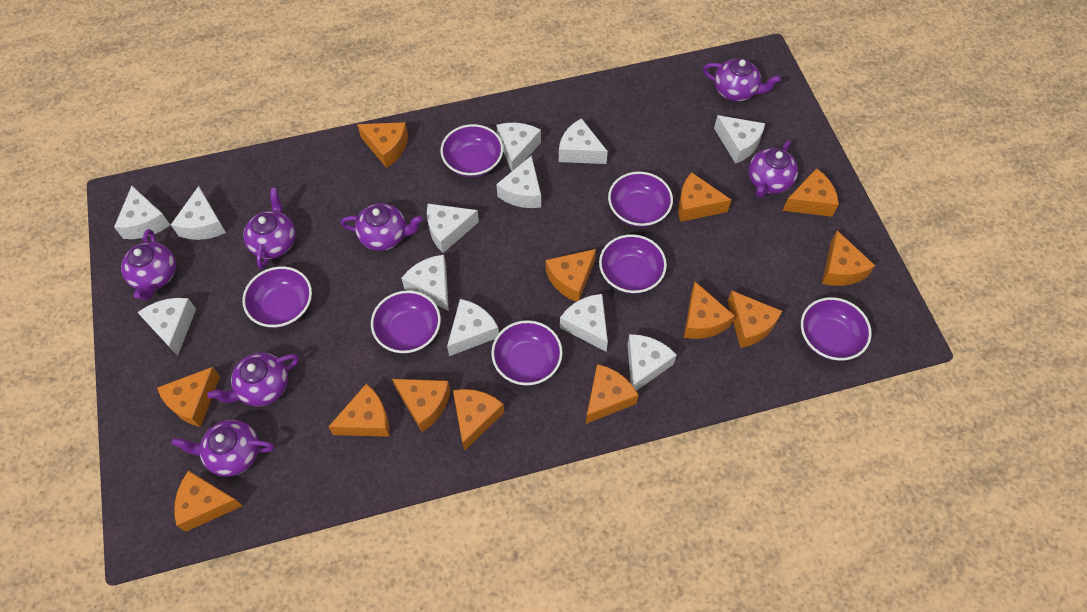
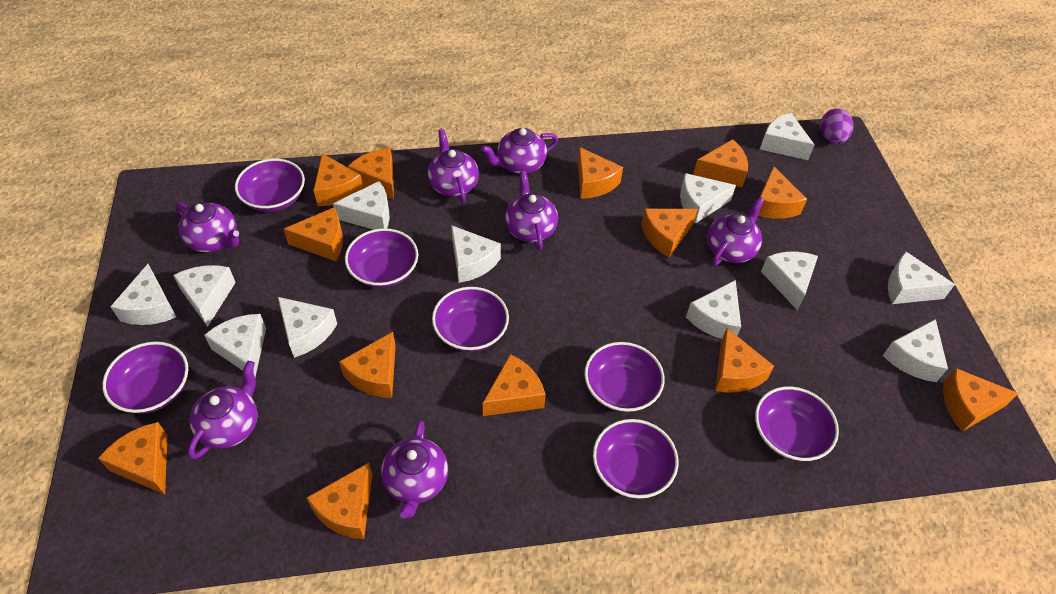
purple egg: 0 -> 1

